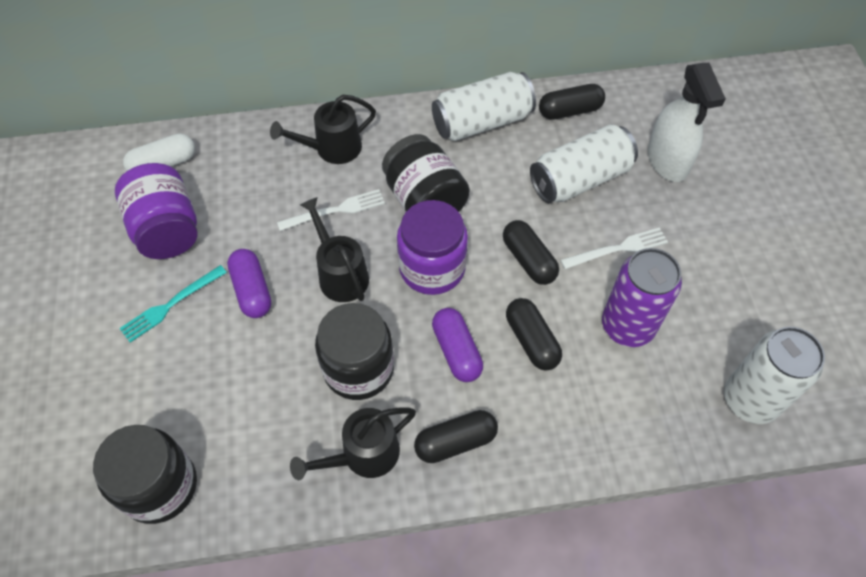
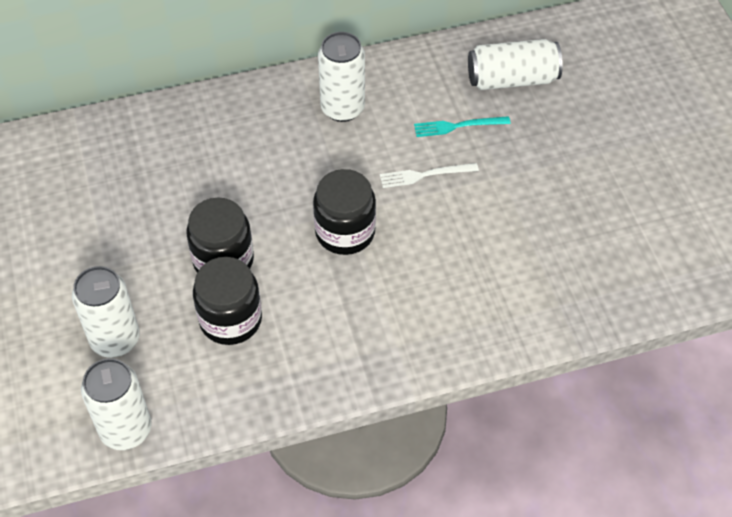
black capsule: 4 -> 0
black watering can: 3 -> 0
purple can: 1 -> 0
purple capsule: 2 -> 0
purple jar: 2 -> 0
white can: 3 -> 4
white capsule: 1 -> 0
white fork: 2 -> 1
white spray bottle: 1 -> 0

